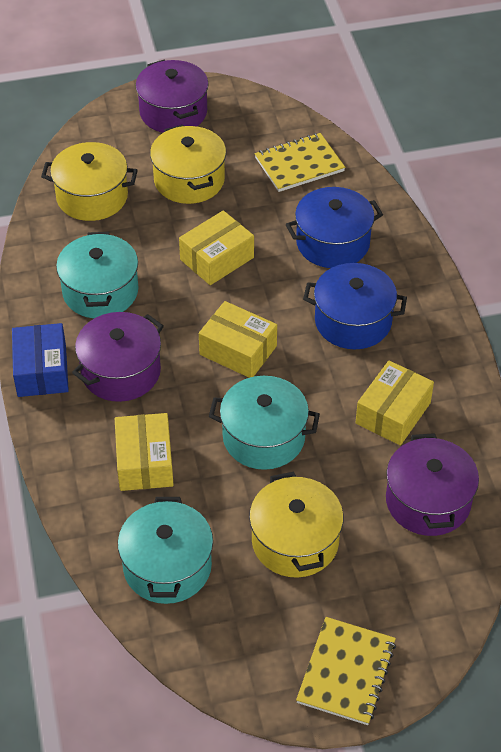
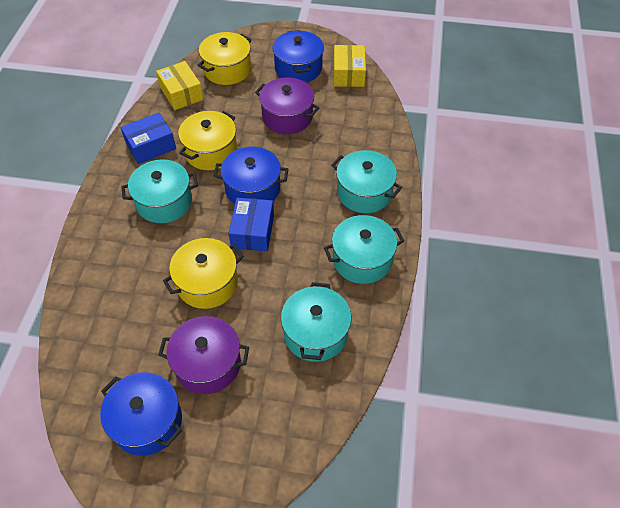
blue box: 1 -> 2
blue pot: 2 -> 3
purple pot: 3 -> 2
turquoise pot: 3 -> 4
yellow box: 4 -> 2
yellow notebook: 2 -> 0

